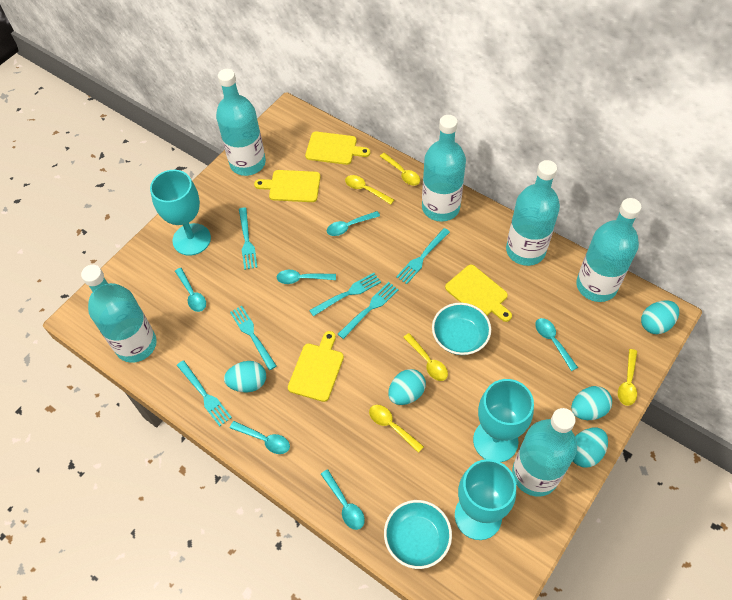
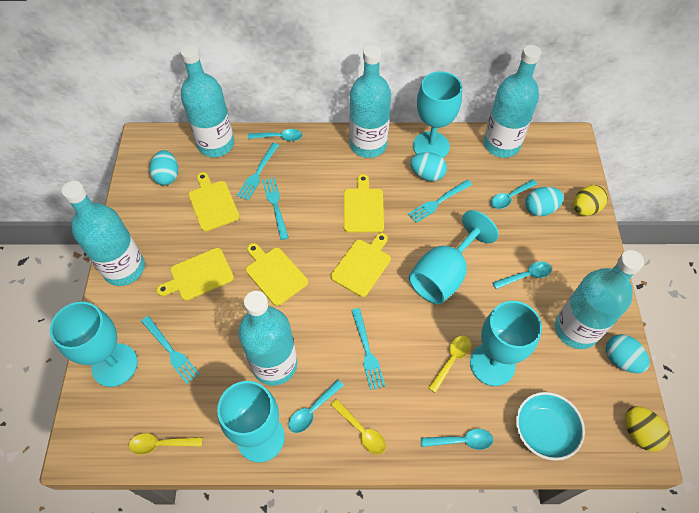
turquoise bowl: 2 -> 1
turquoise egg: 5 -> 4
turquoise fork: 6 -> 5
turquoise goblet: 3 -> 5
turquoise spoon: 6 -> 5
yellow cutting board: 4 -> 5
yellow egg: 0 -> 2
yellow spoon: 5 -> 3

